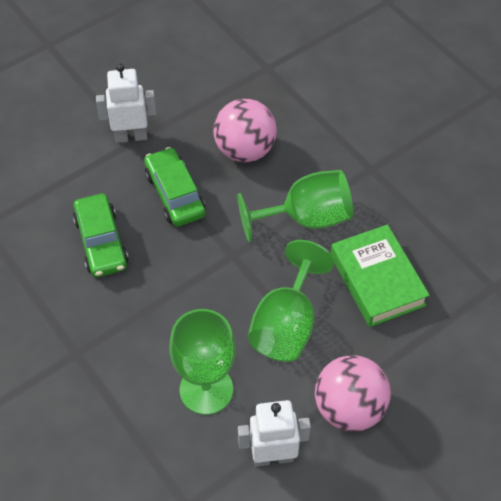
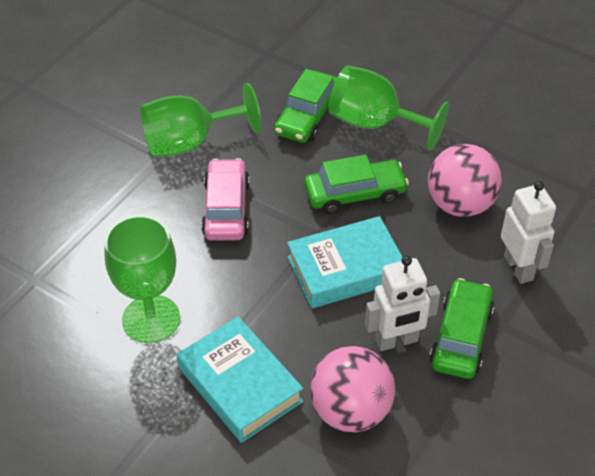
green book: 1 -> 0
green car: 2 -> 3
pink car: 0 -> 1
turquoise book: 0 -> 2

